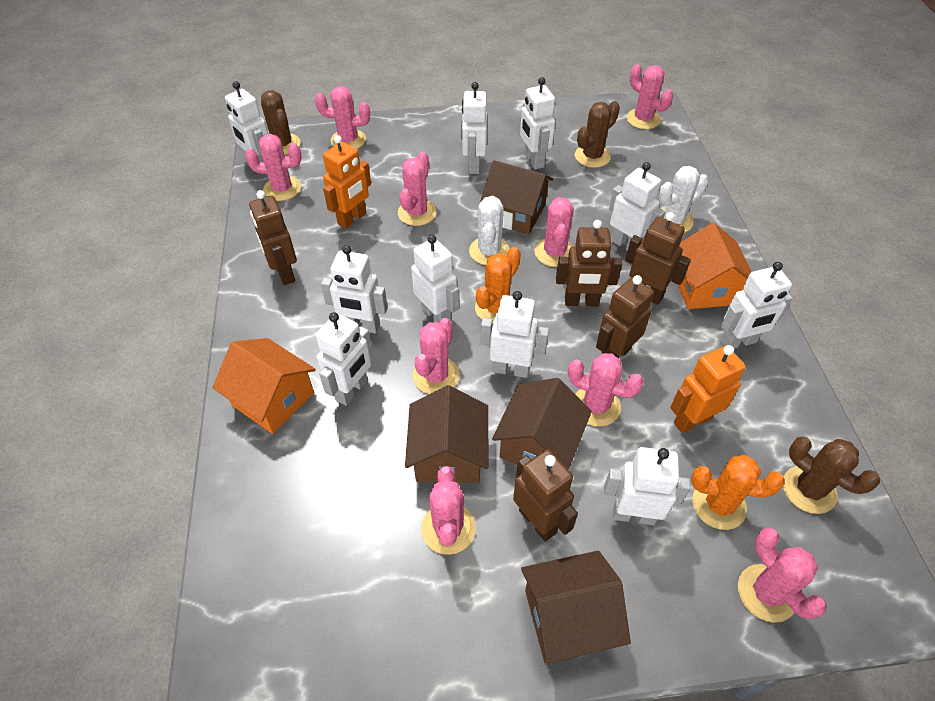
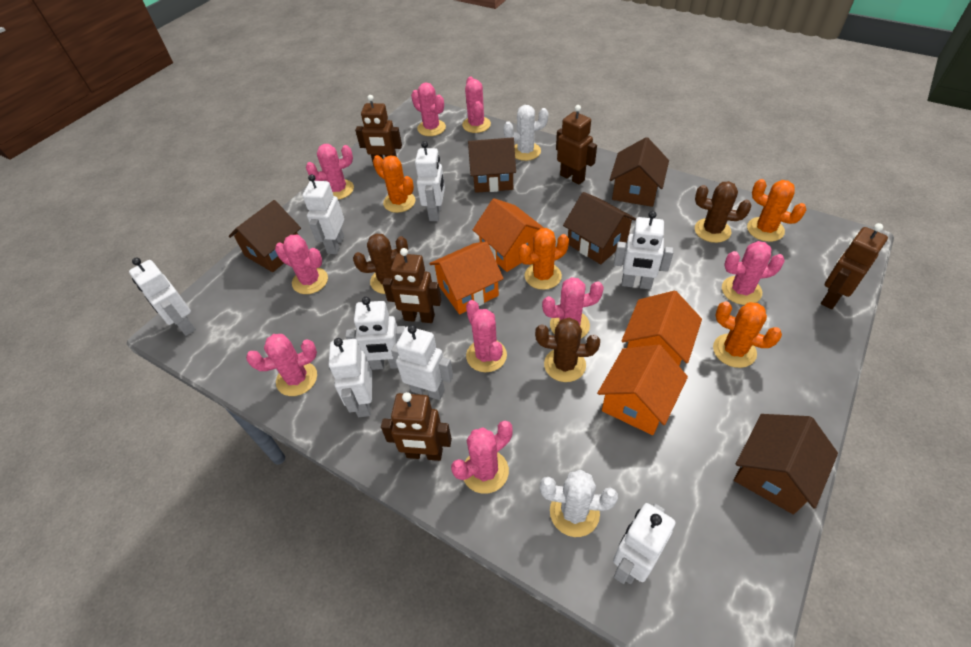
brown house: 4 -> 5
orange cactus: 2 -> 4
orange house: 2 -> 4
orange robot: 2 -> 0
white robot: 10 -> 8

